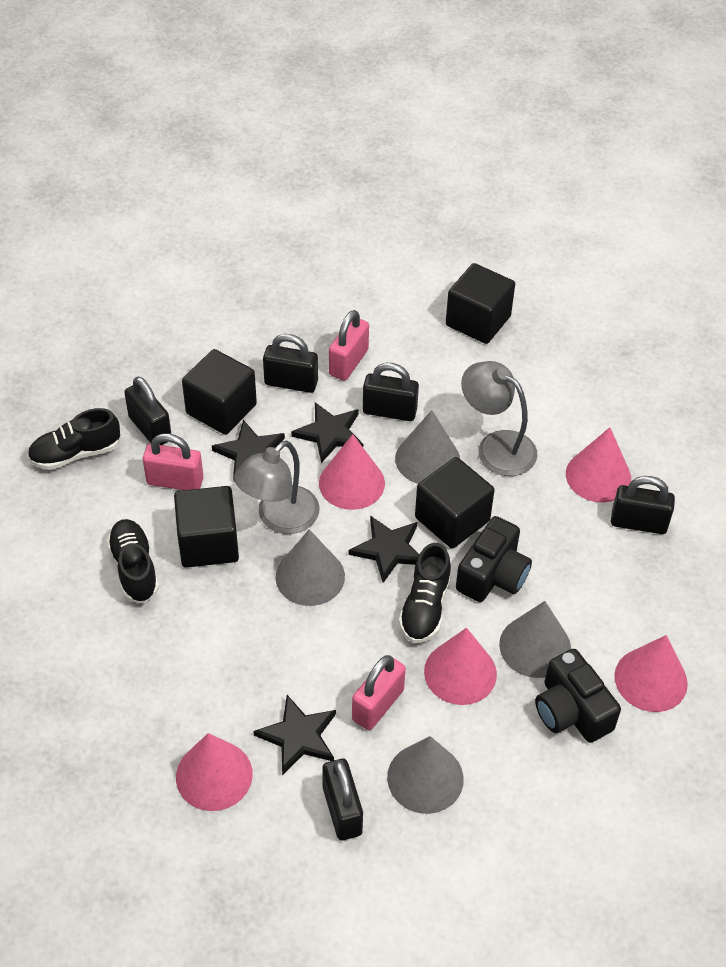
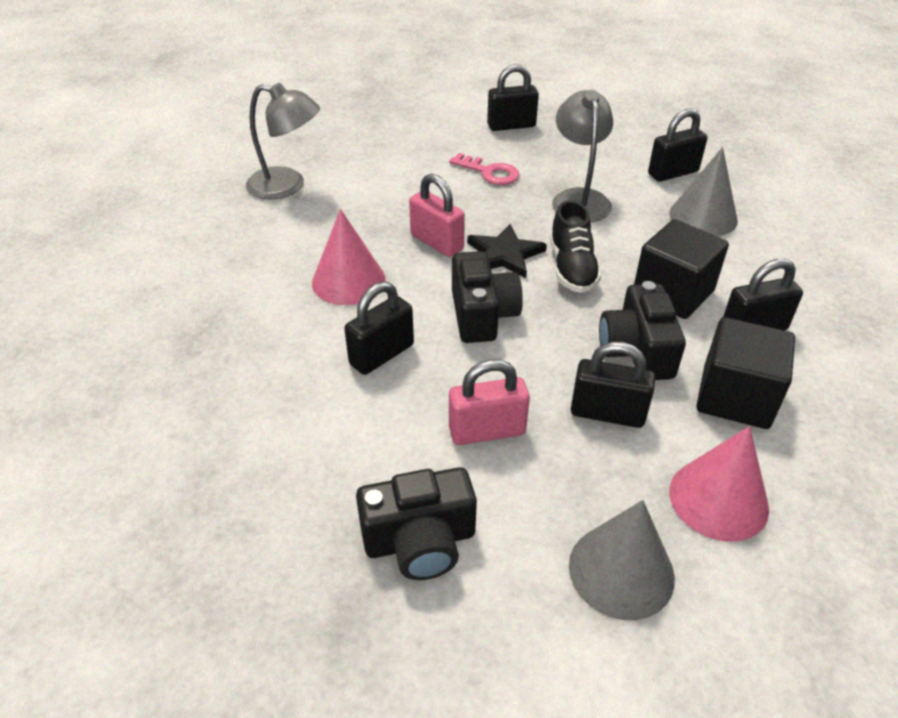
black camera: 2 -> 3
black cube: 4 -> 2
black shoe: 3 -> 1
black star: 4 -> 1
grey cone: 4 -> 2
pink cone: 5 -> 2
pink key: 0 -> 1
pink padlock: 3 -> 2

